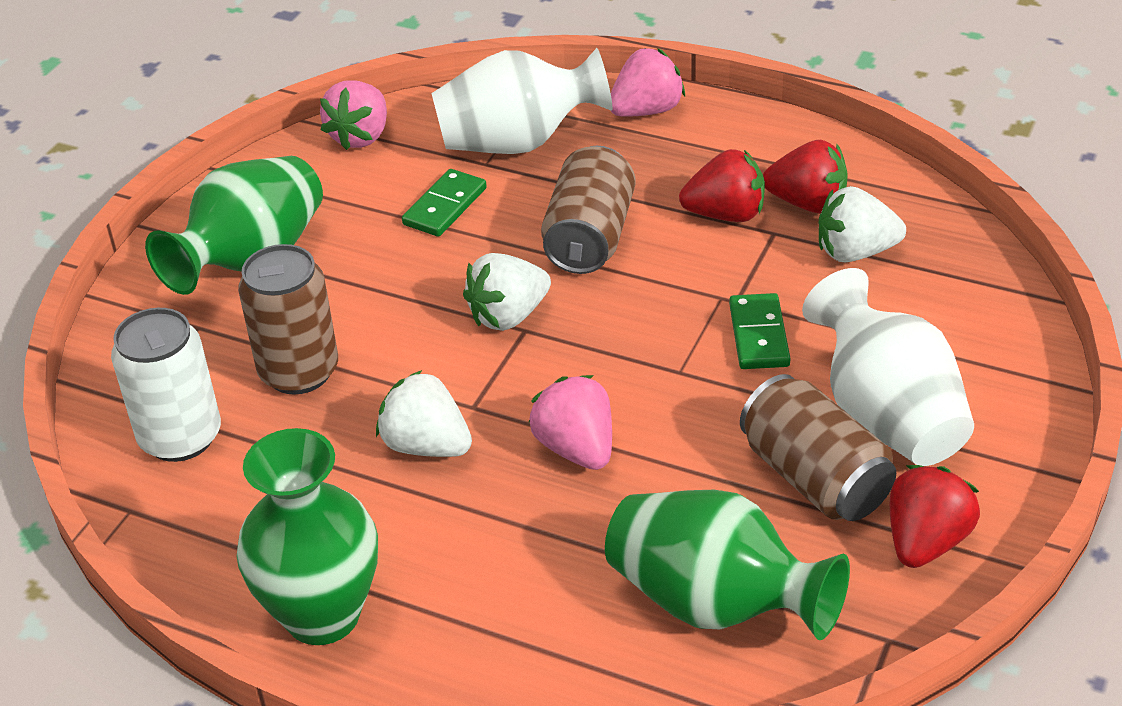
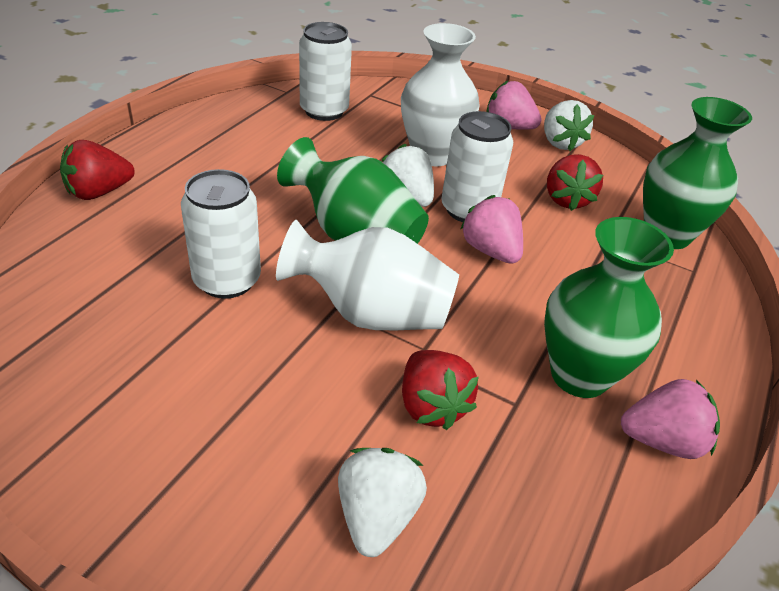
brown can: 3 -> 0
green domino: 2 -> 0
white can: 1 -> 3

